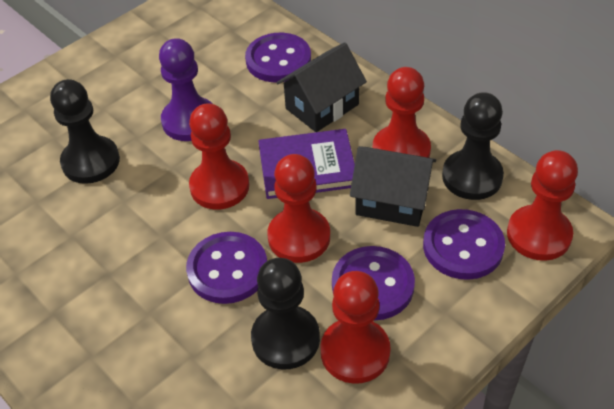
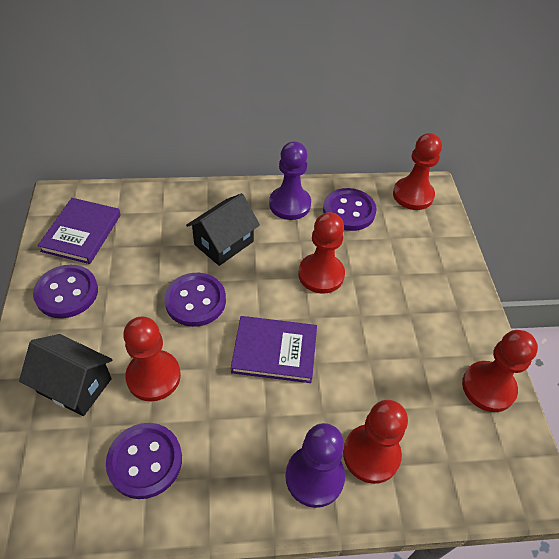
black pawn: 3 -> 0
purple book: 1 -> 2
purple pawn: 1 -> 2

